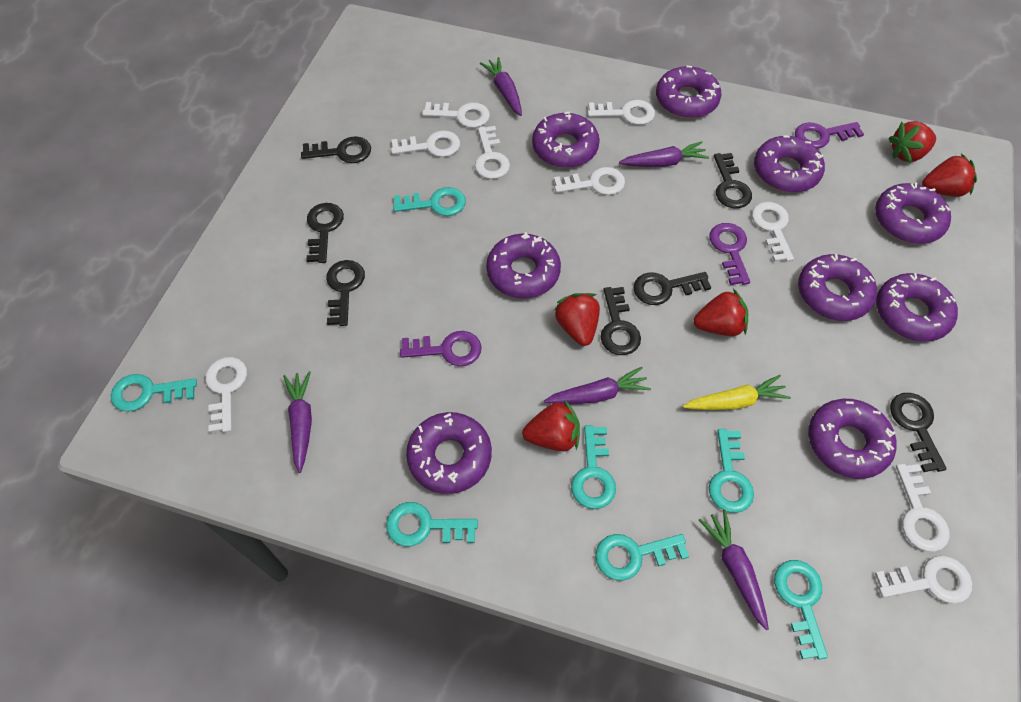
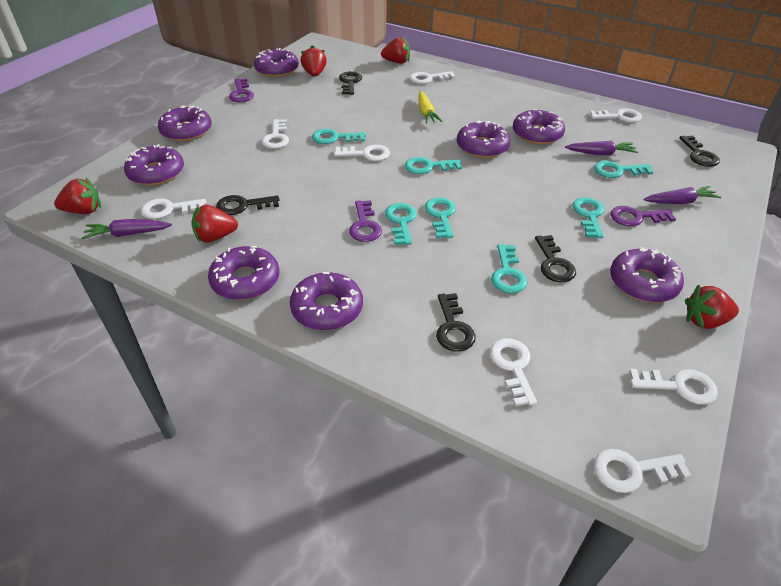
black key: 7 -> 5
purple carrot: 5 -> 3
purple donut: 9 -> 8
white key: 9 -> 8

